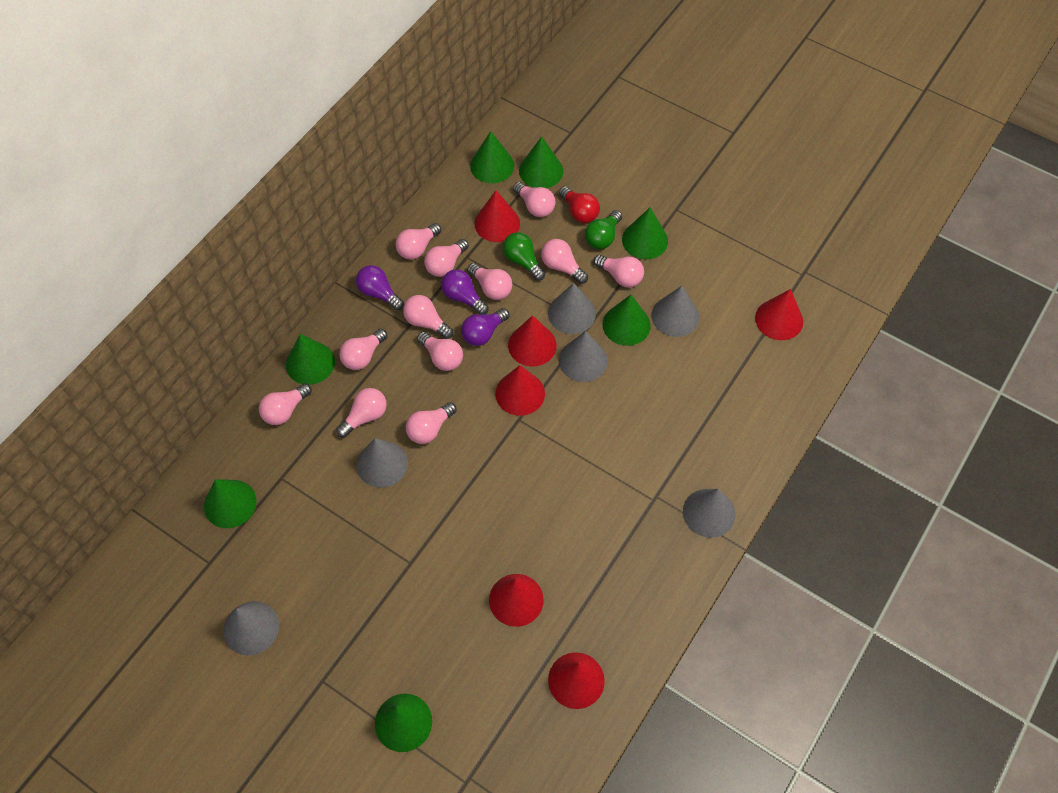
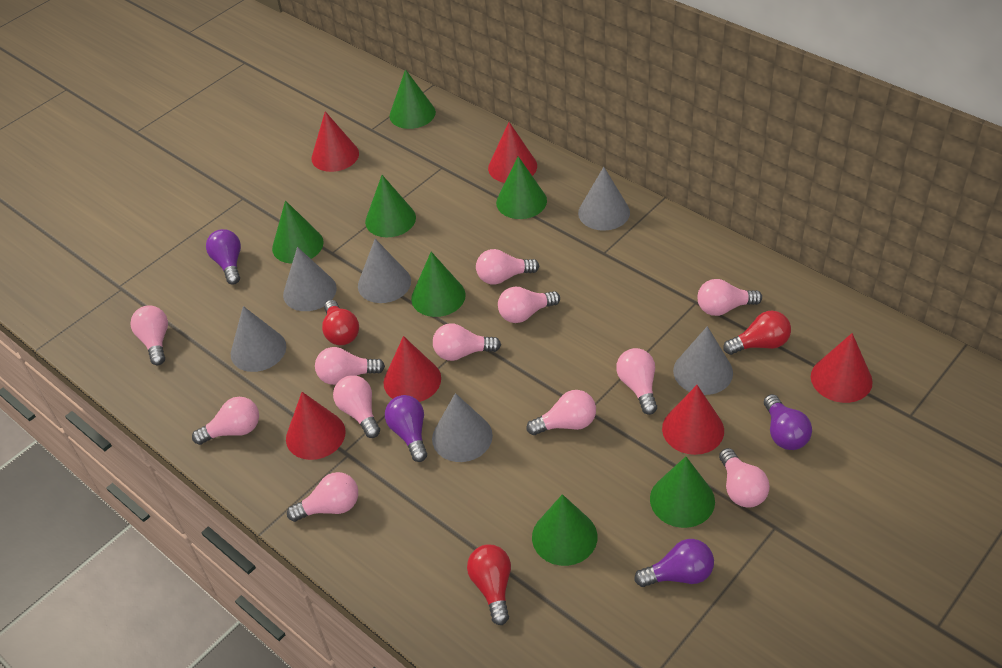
green light bulb: 2 -> 0
purple light bulb: 3 -> 4
red light bulb: 1 -> 3

